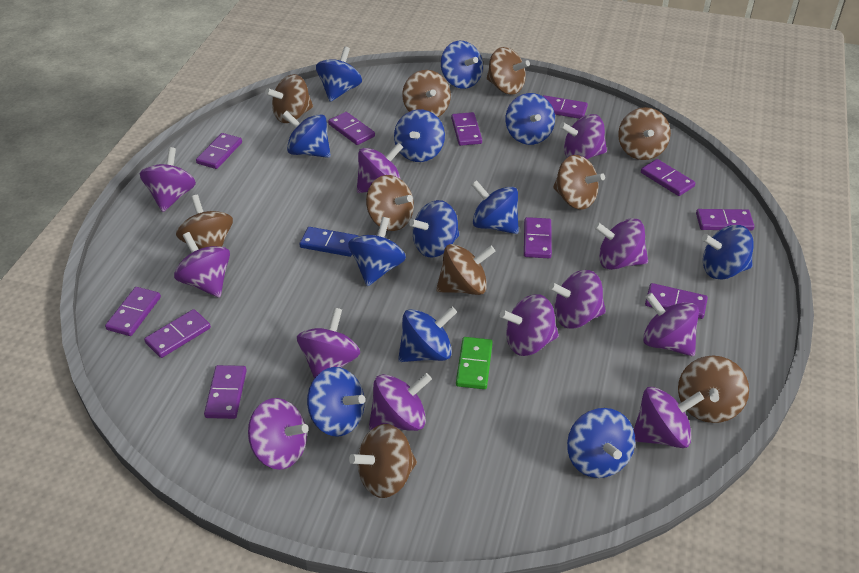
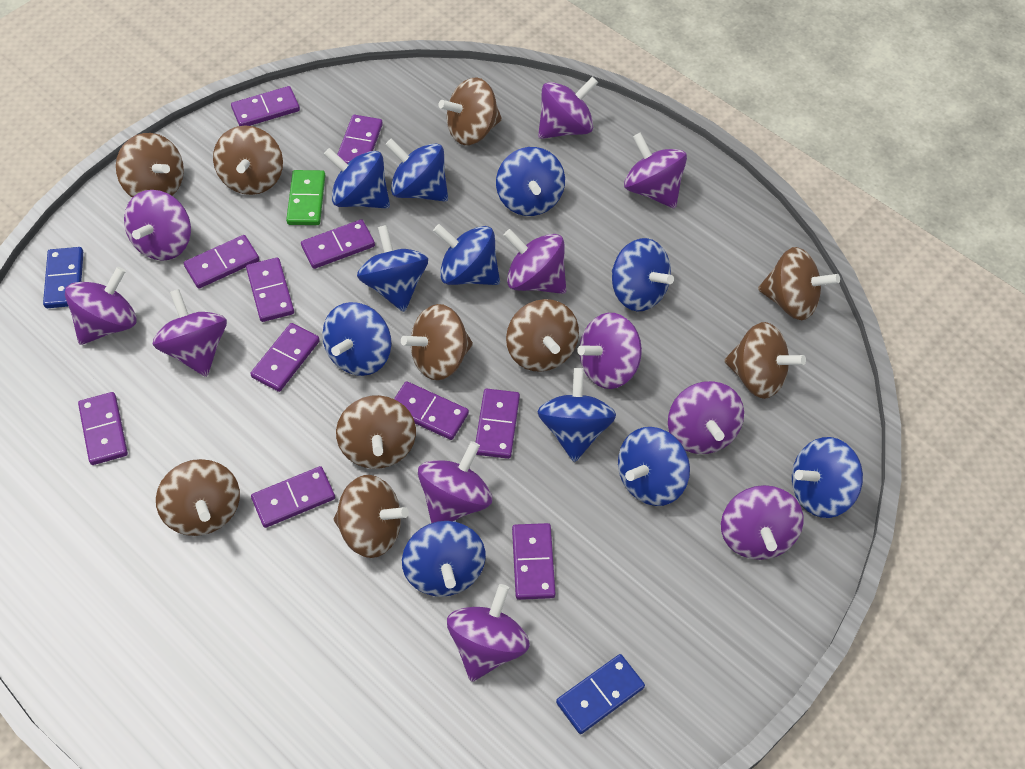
blue domino: 1 -> 2
blue spinning top: 12 -> 11
purple spinning top: 12 -> 11

